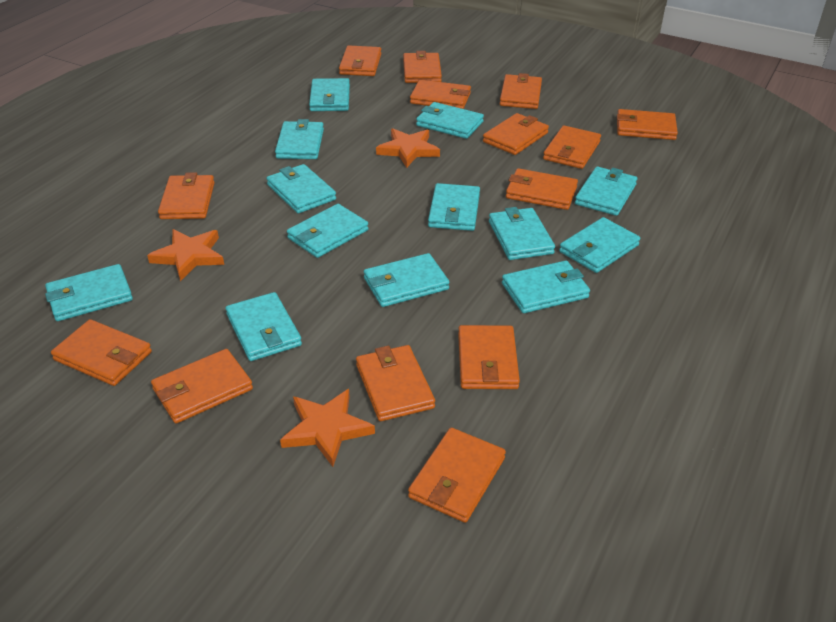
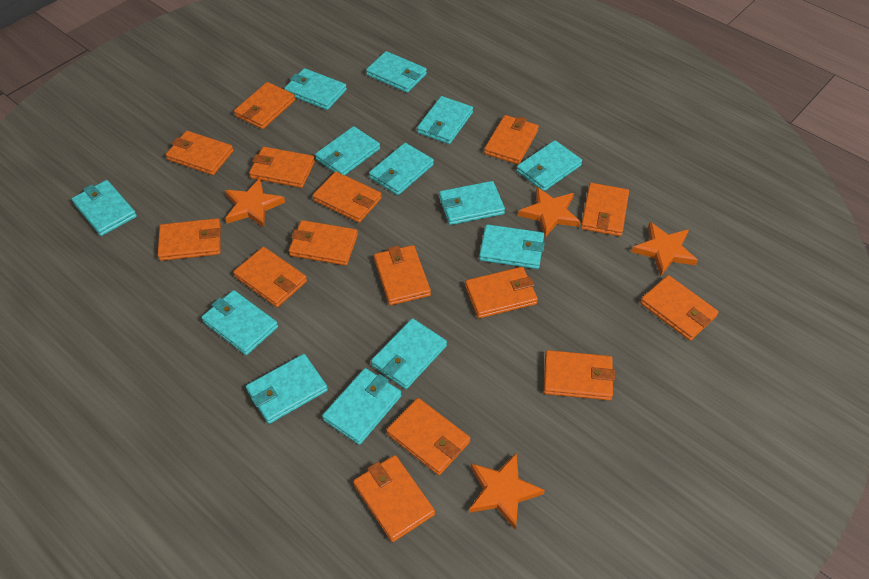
orange star: 3 -> 4
orange wallet: 14 -> 15

